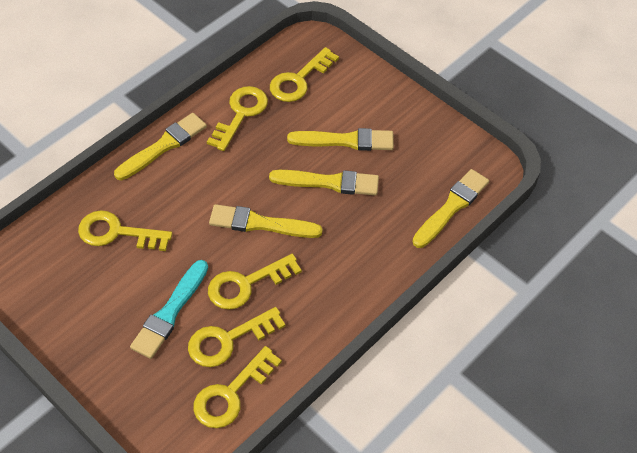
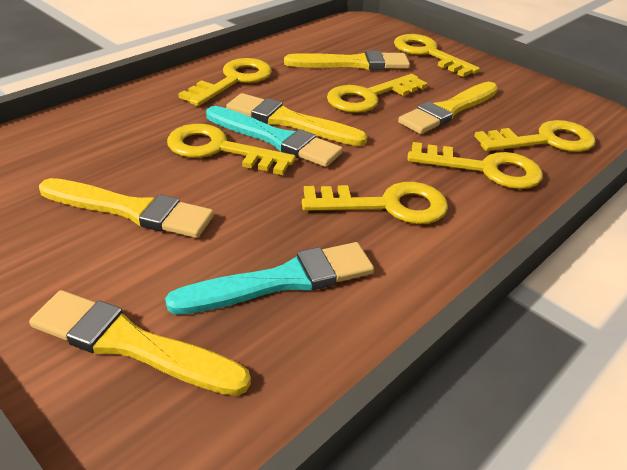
turquoise brush: 1 -> 2
yellow key: 6 -> 7

